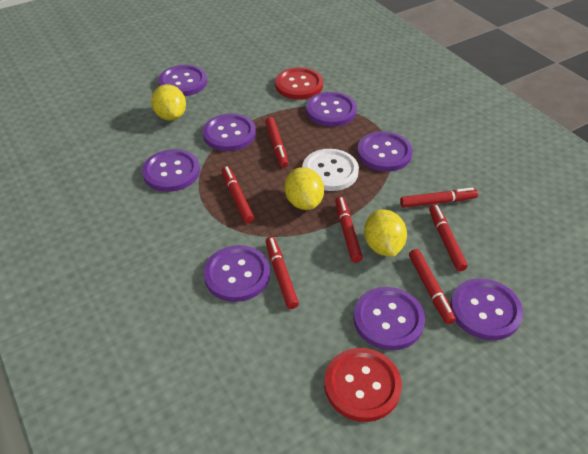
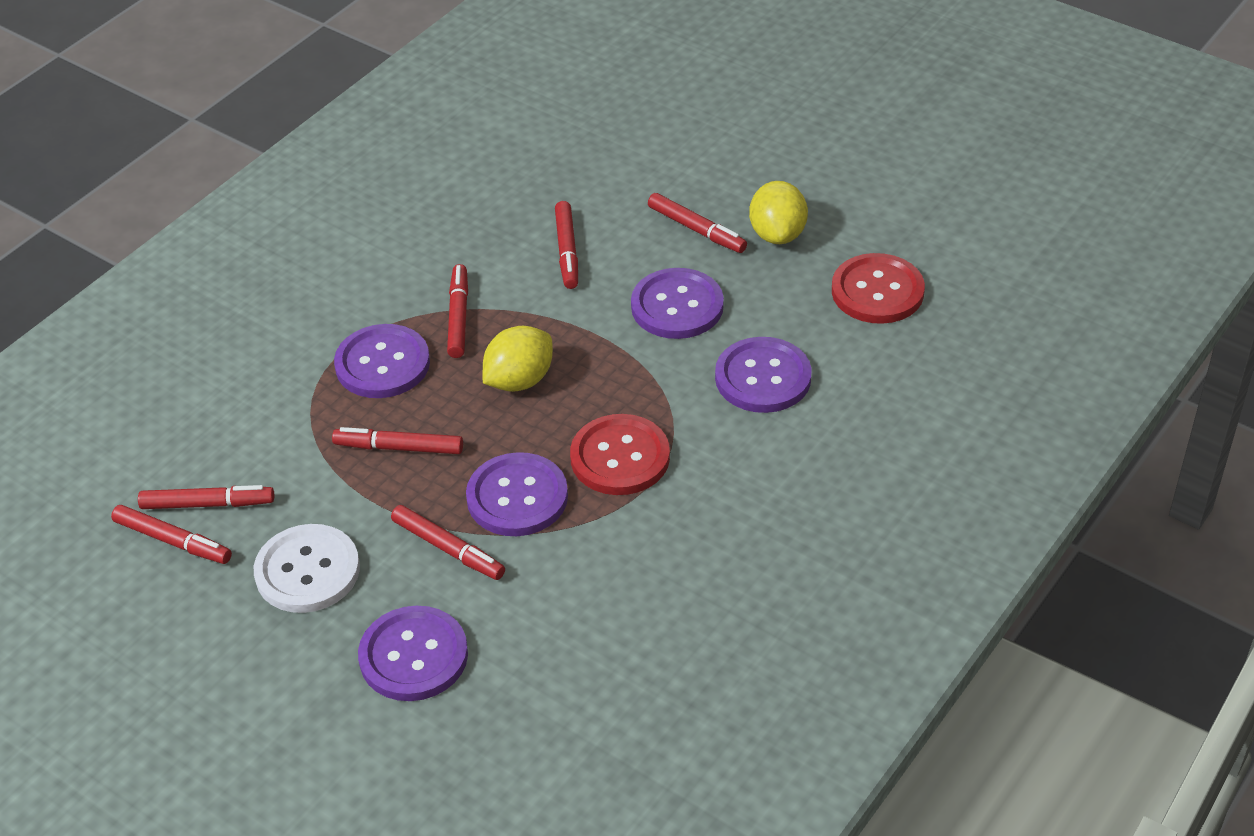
purple button: 8 -> 5
yellow lemon: 3 -> 2

